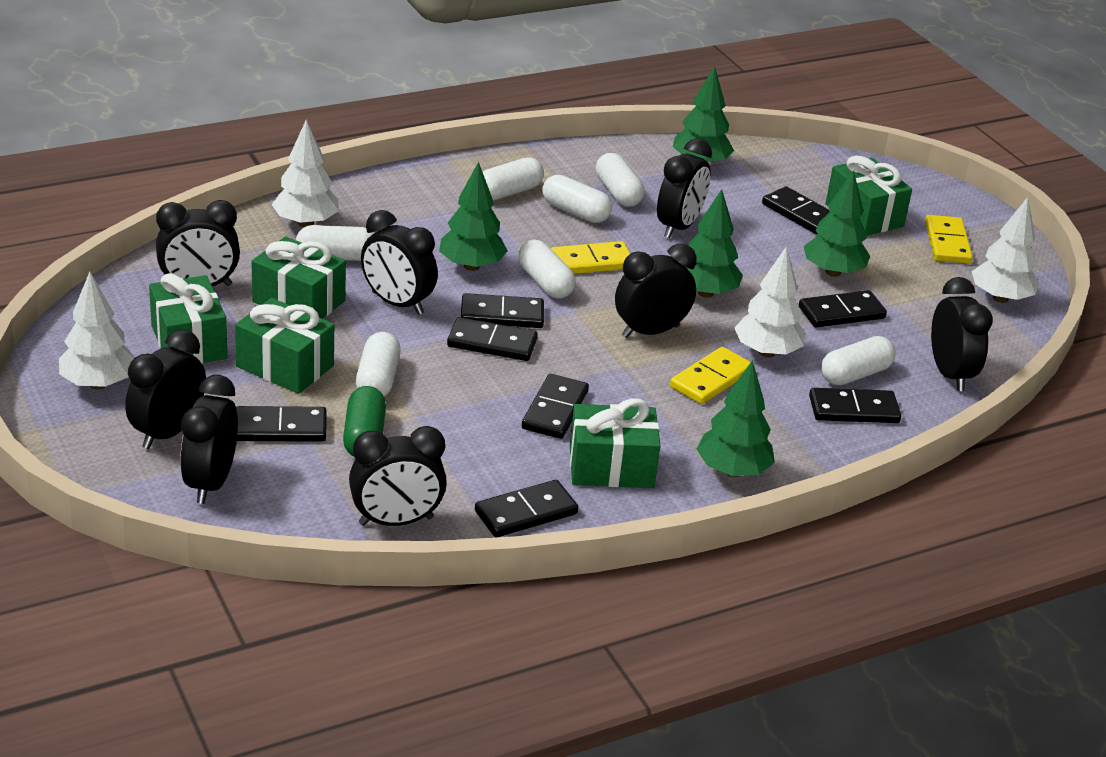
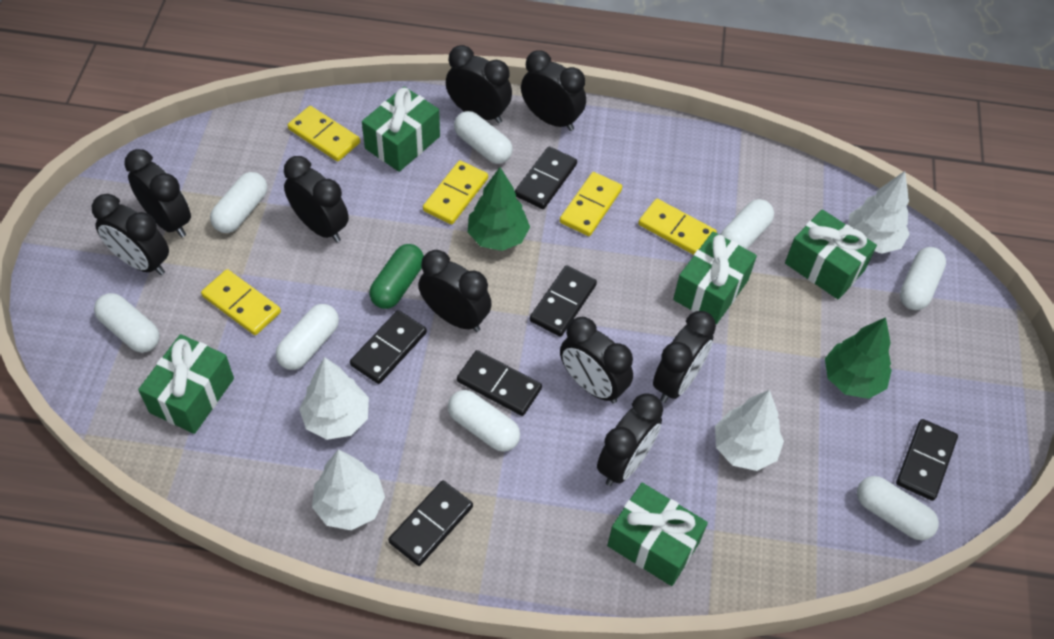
black clock: 8 -> 9
black domino: 8 -> 6
green tree: 5 -> 2
white capsule: 7 -> 8
yellow domino: 3 -> 5

